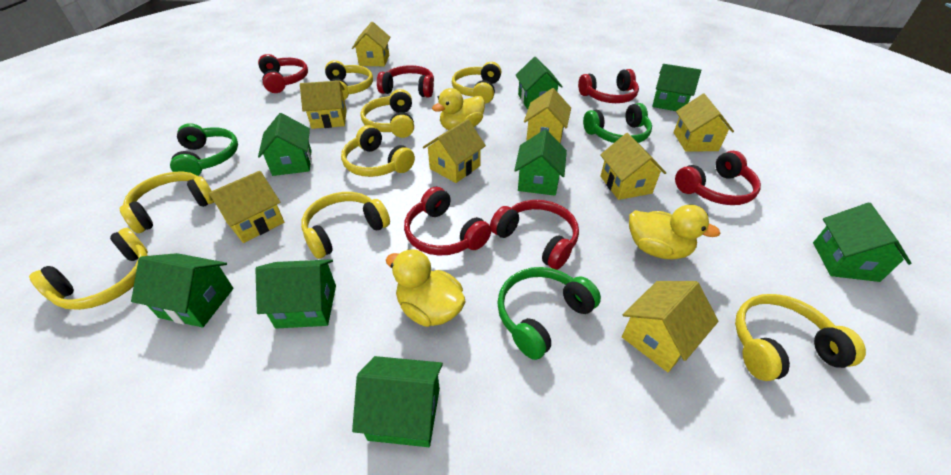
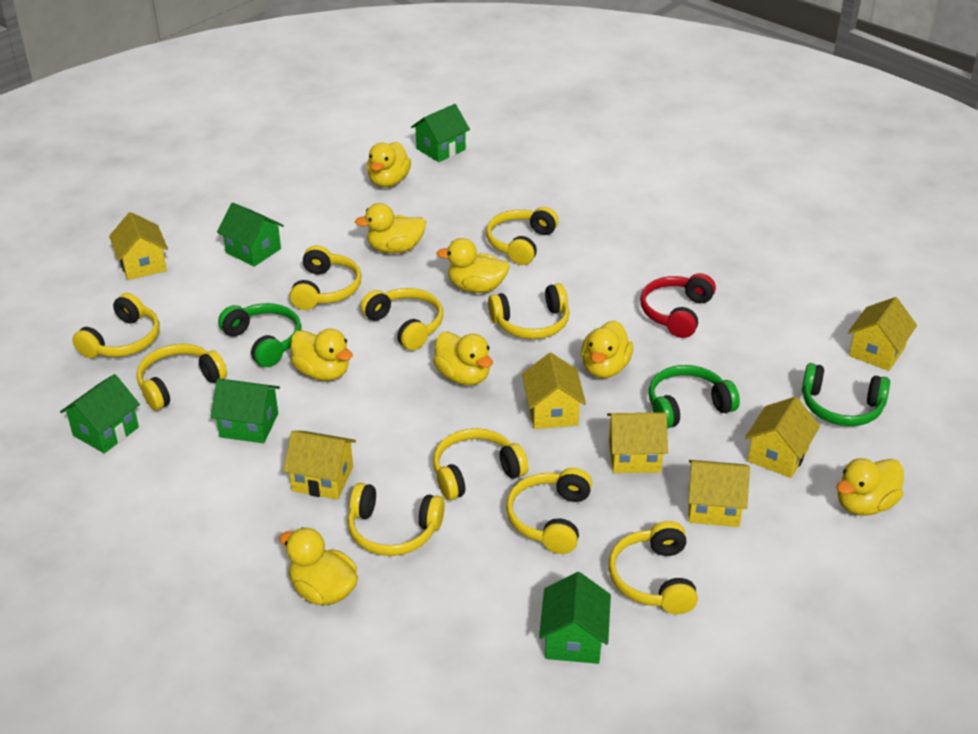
green house: 8 -> 5
red headphones: 6 -> 1
yellow duck: 3 -> 8
yellow headphones: 8 -> 10
yellow house: 8 -> 7

